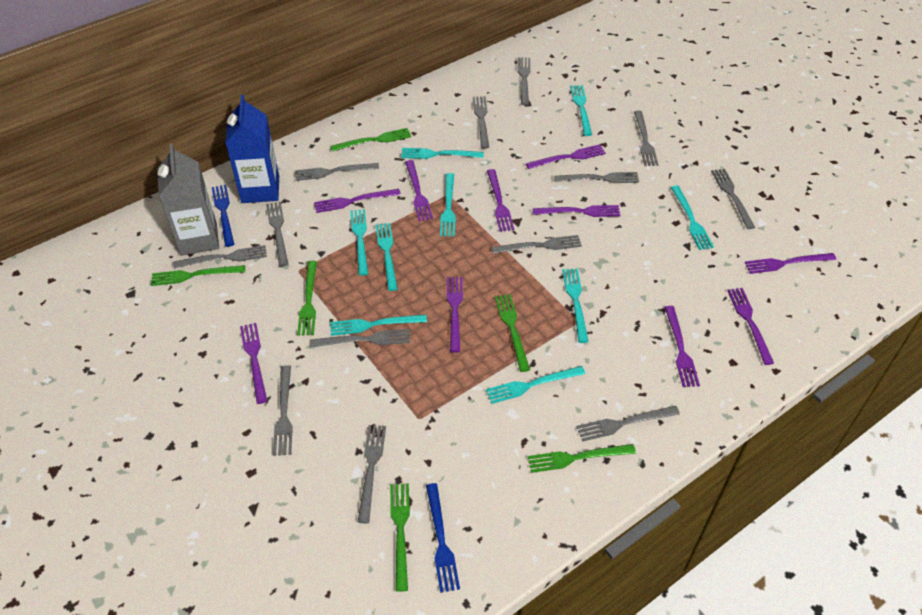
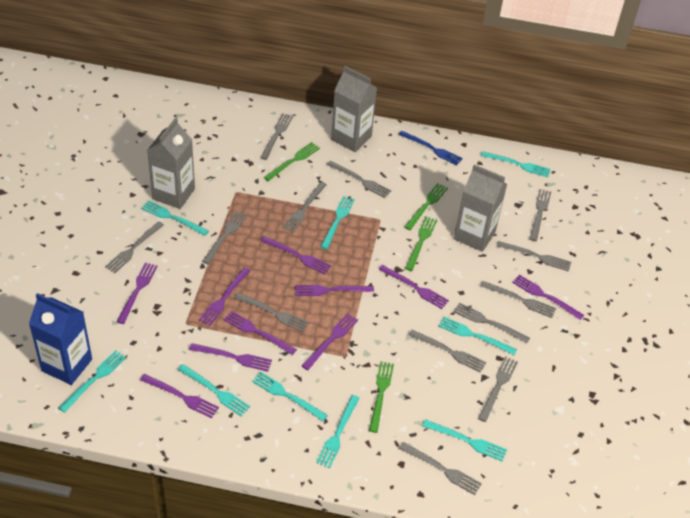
blue fork: 2 -> 1
green fork: 6 -> 4
grey carton: 1 -> 3

